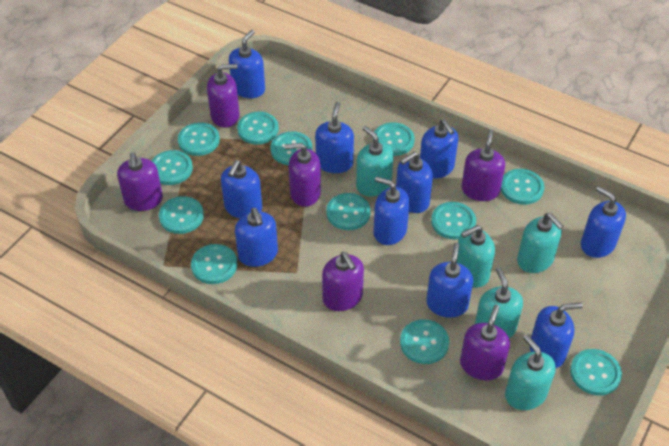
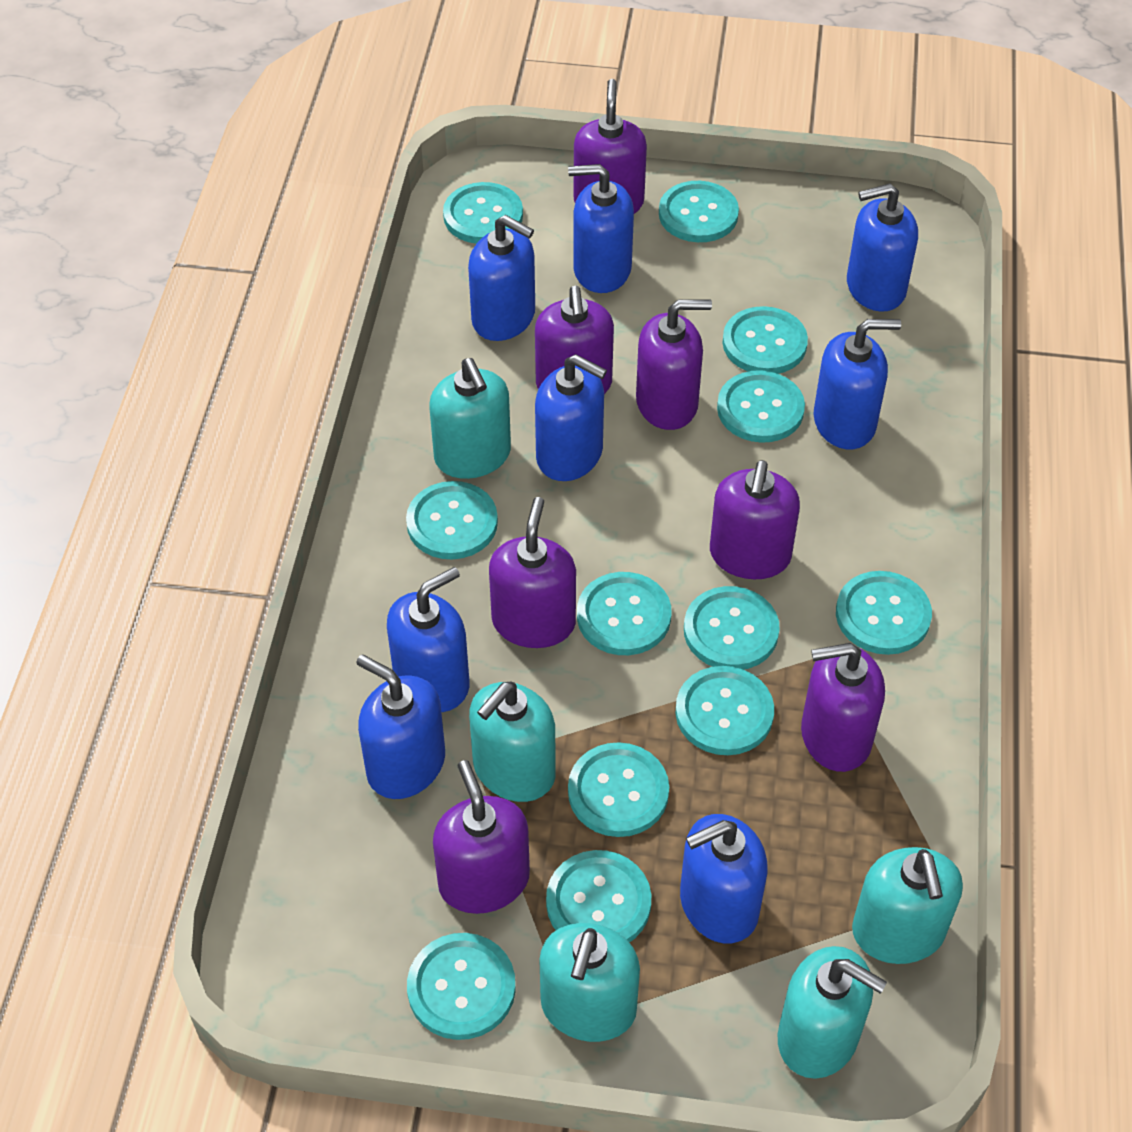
blue soap dispenser: 10 -> 8
purple soap dispenser: 6 -> 7

